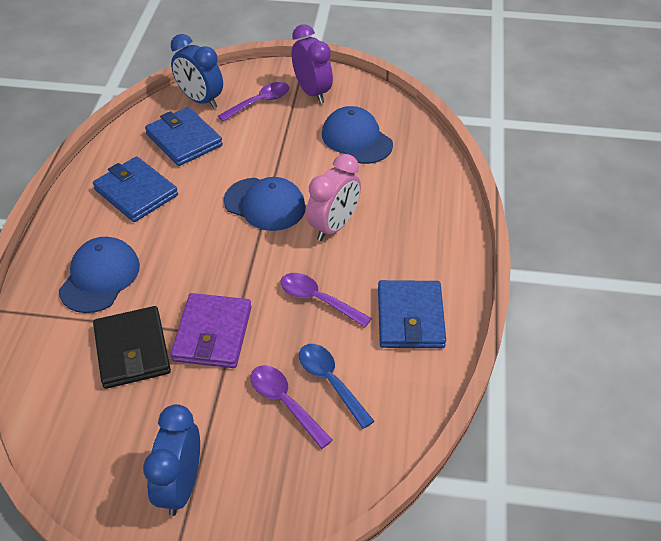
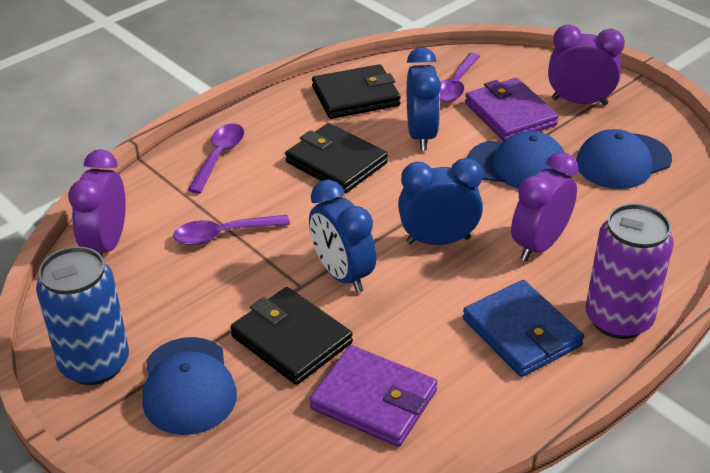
black wallet: 1 -> 3
blue can: 0 -> 1
blue clock: 2 -> 3
blue spoon: 1 -> 0
blue wallet: 3 -> 1
pink clock: 1 -> 0
purple can: 0 -> 1
purple clock: 1 -> 3
purple wallet: 1 -> 2

